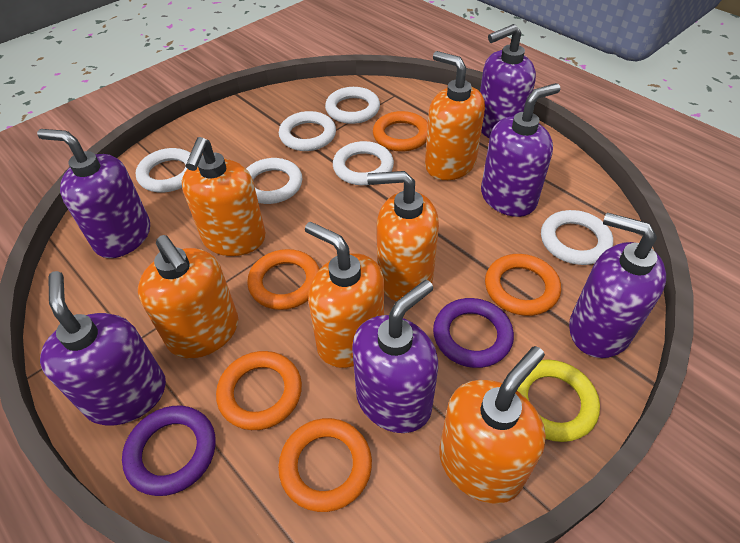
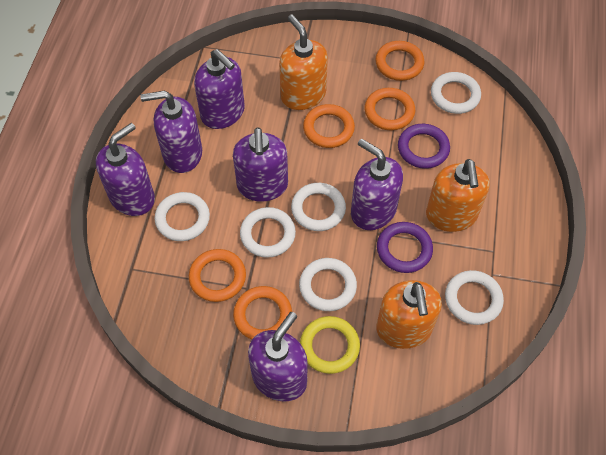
orange soap dispenser: 6 -> 3

